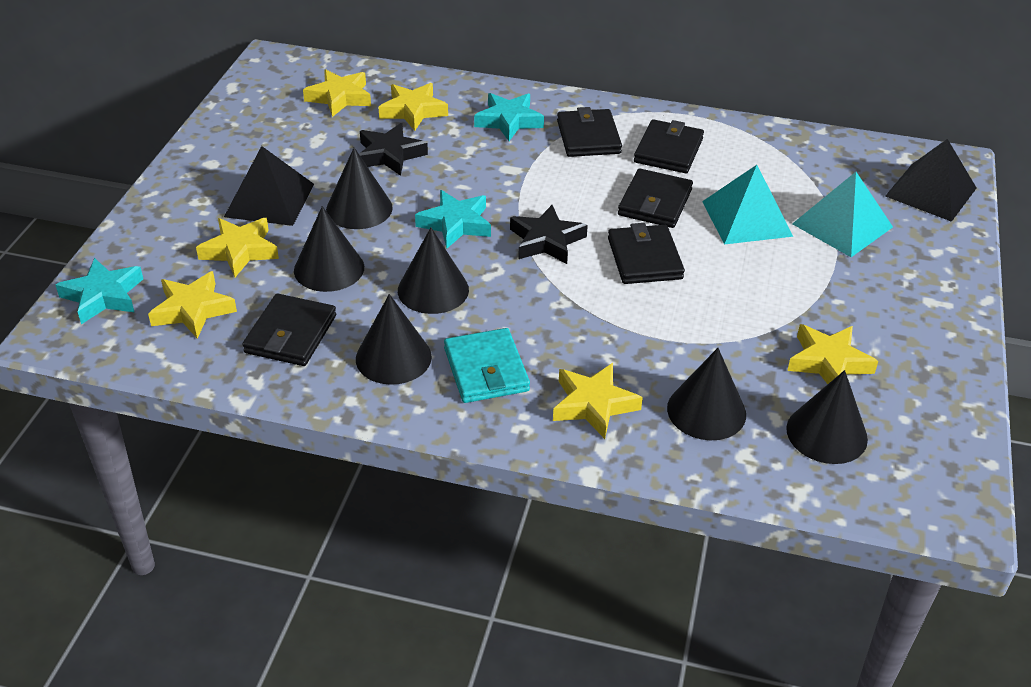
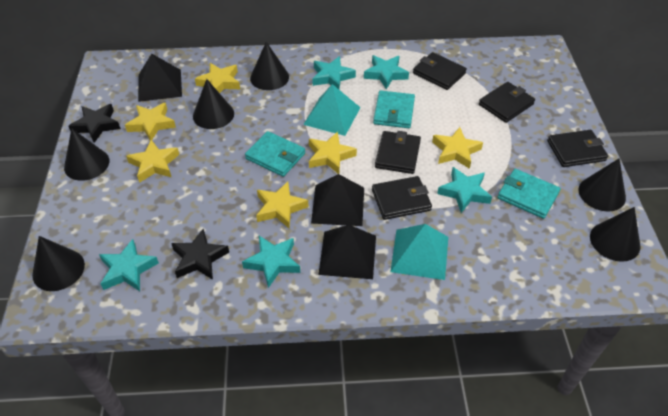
black pyramid: 2 -> 3
turquoise star: 3 -> 5
turquoise wallet: 1 -> 3

